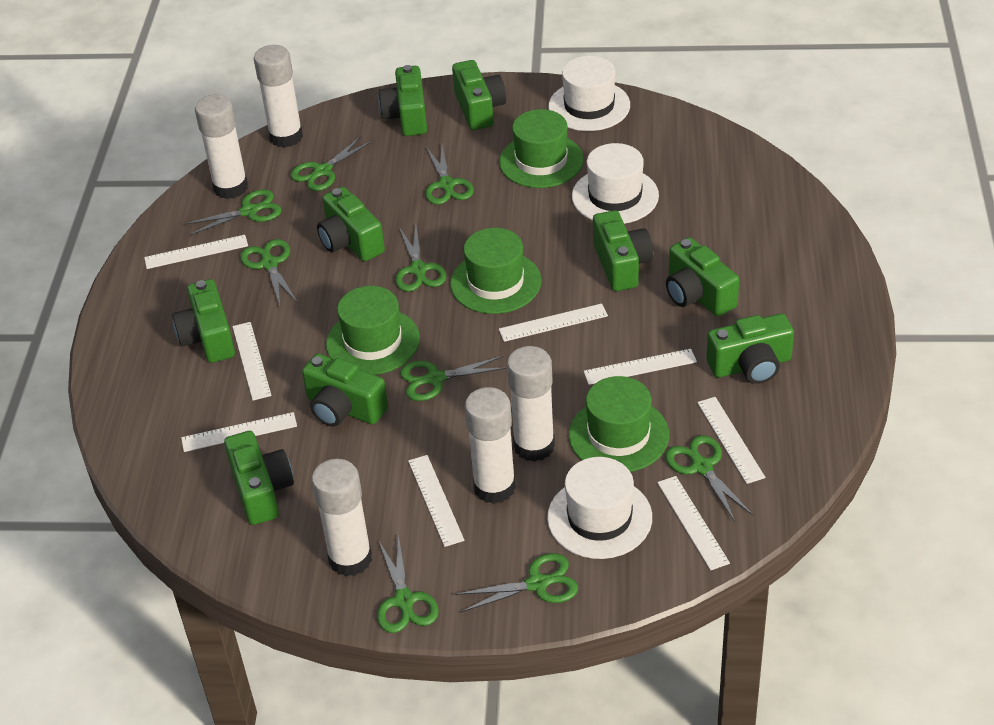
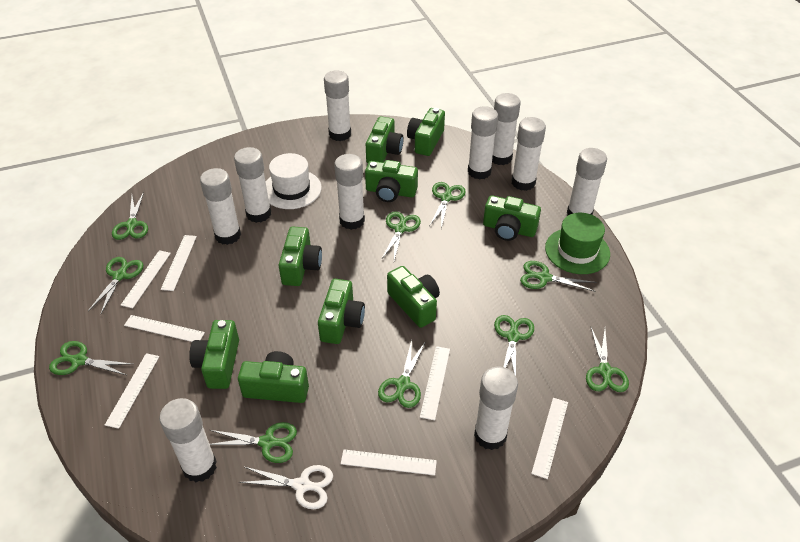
green hat: 4 -> 1
green scissors: 9 -> 10
white glue stick: 5 -> 10
white hat: 3 -> 1
white ruler: 8 -> 7
white scissors: 0 -> 1

